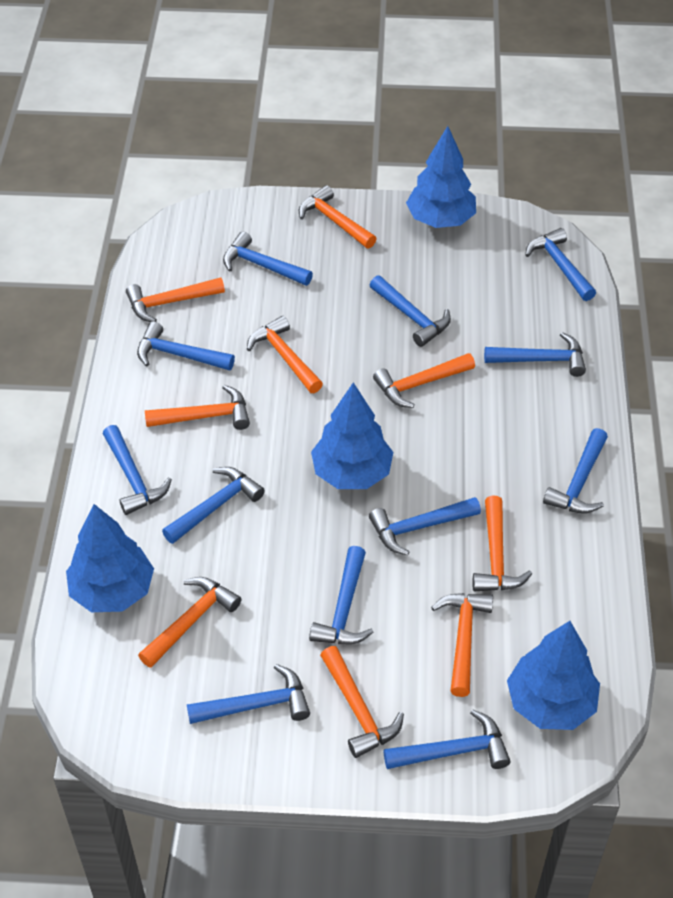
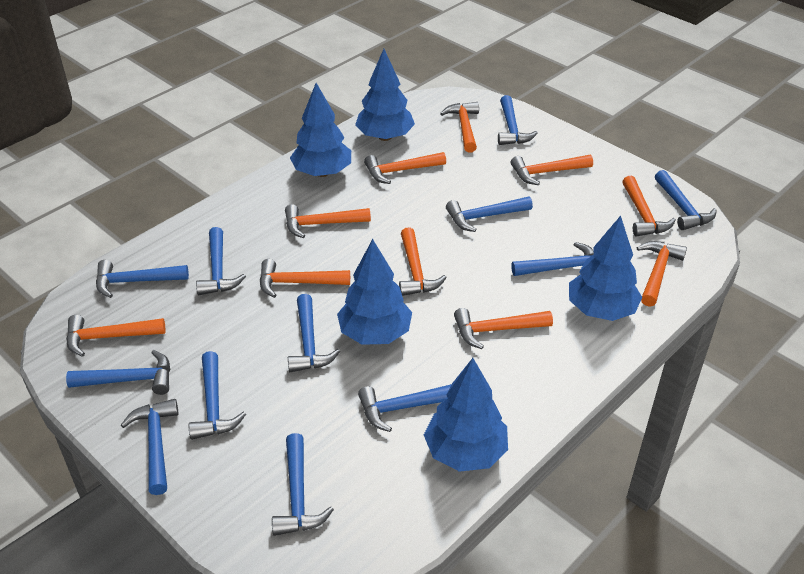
blue tree: 4 -> 5
orange hammer: 9 -> 10

